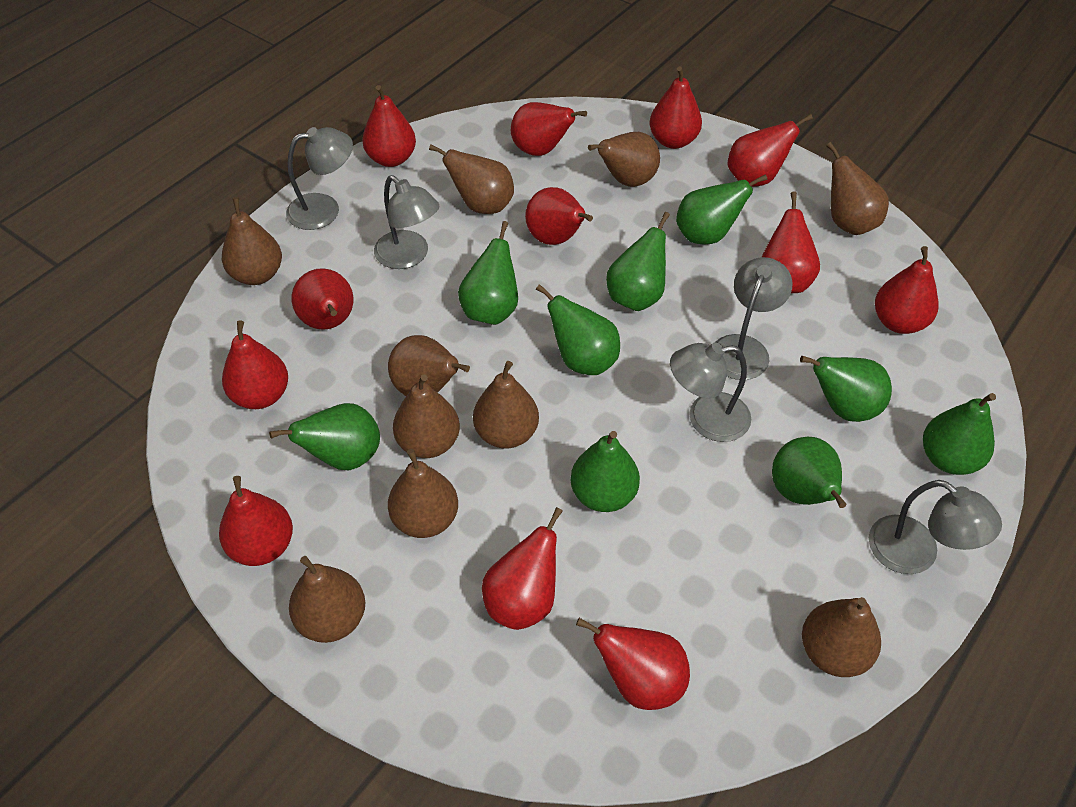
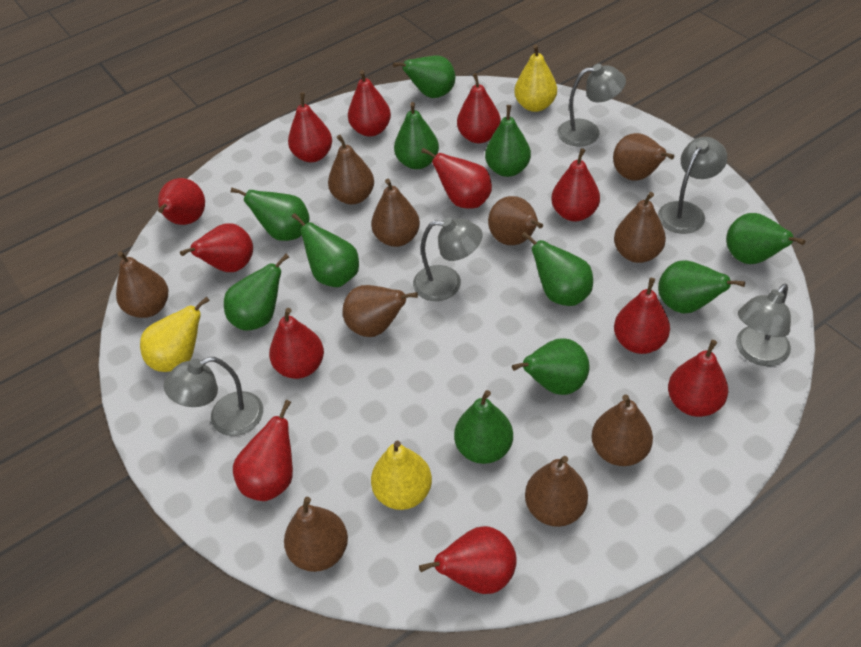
green pear: 9 -> 11
yellow pear: 0 -> 3

